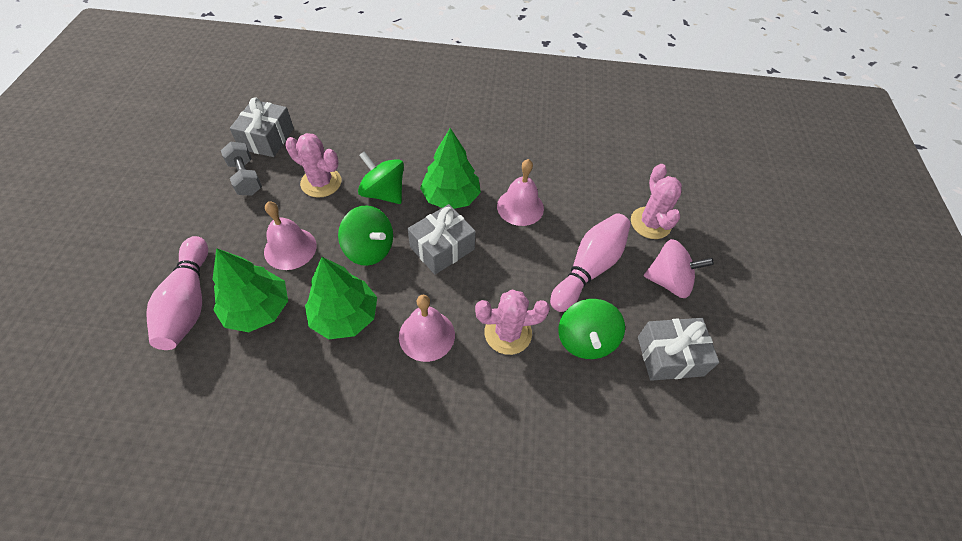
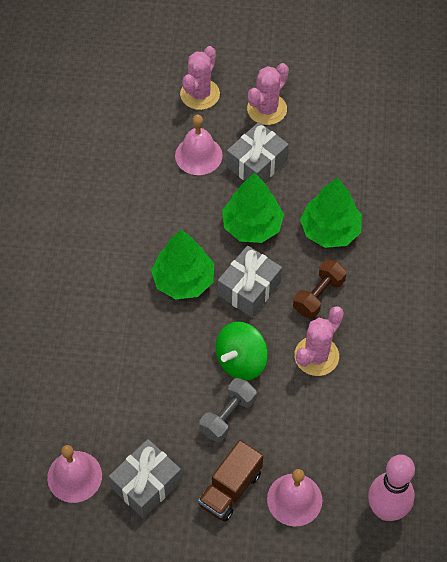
brown dumbbell: 0 -> 1
brown truck: 0 -> 1
green spinning top: 3 -> 1
pink bowling pin: 2 -> 1
pink spinning top: 1 -> 0

